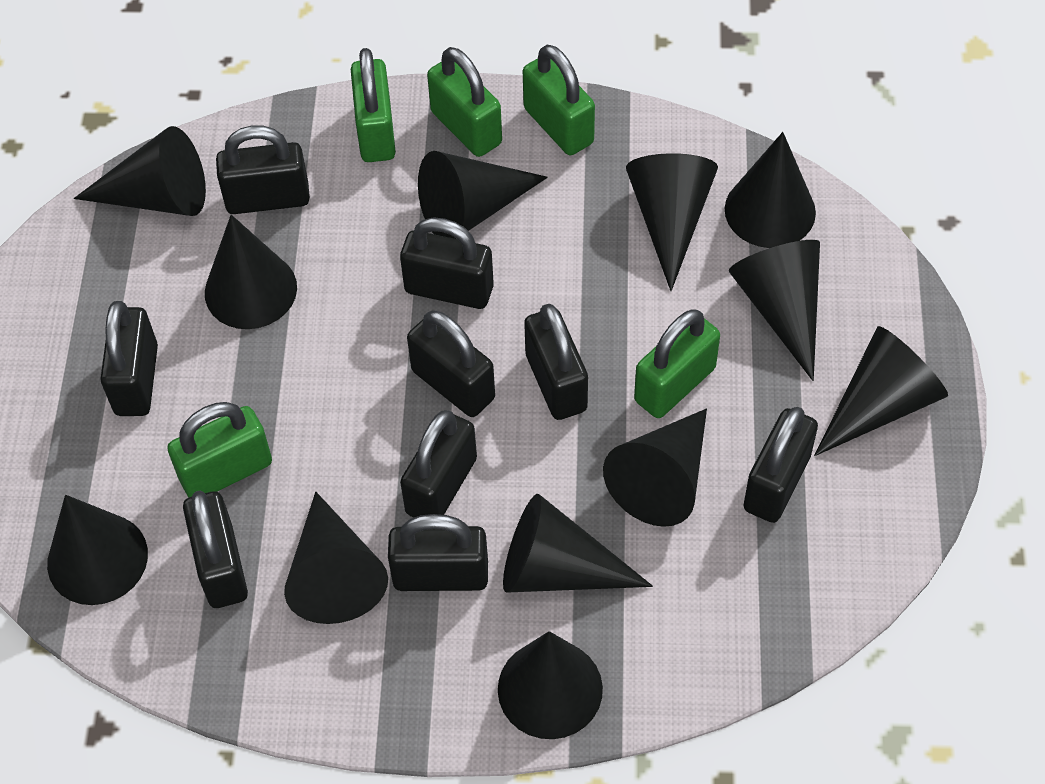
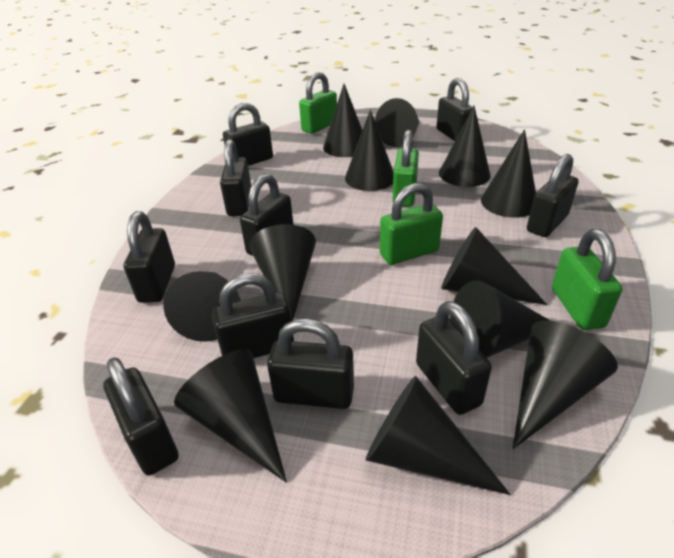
black padlock: 9 -> 10
green padlock: 5 -> 4

